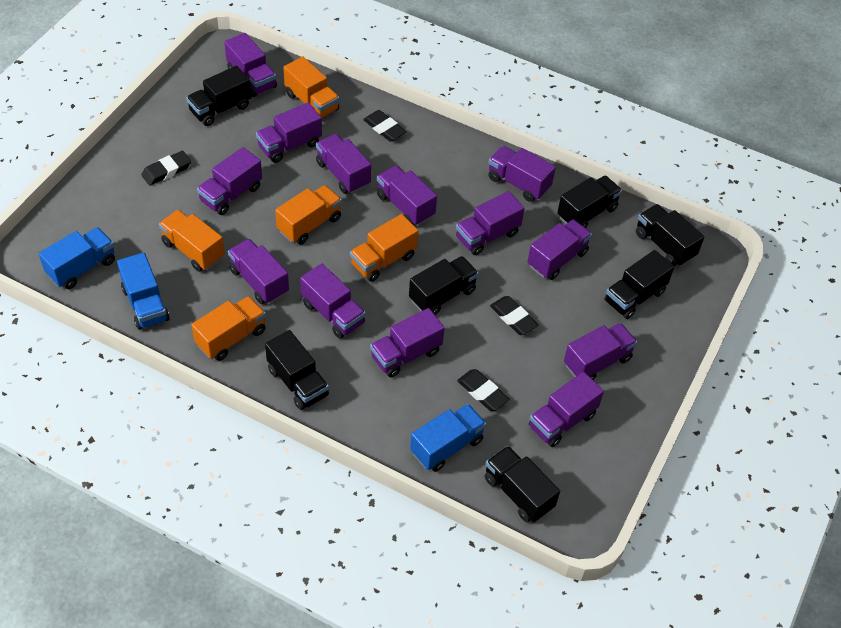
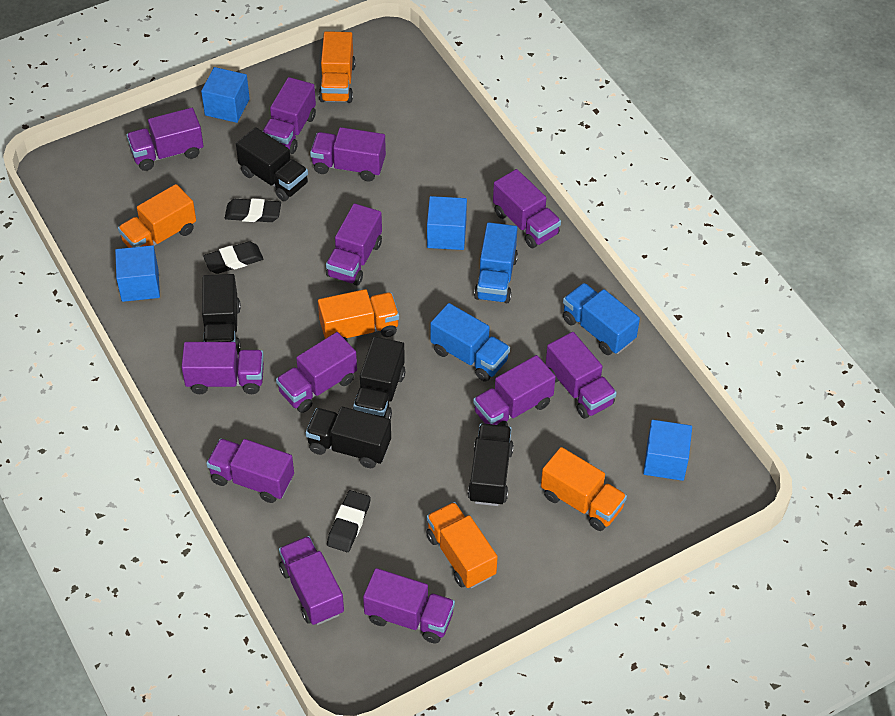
black eraser: 4 -> 3
black truck: 7 -> 5
blue cube: 0 -> 4
purple truck: 13 -> 12

